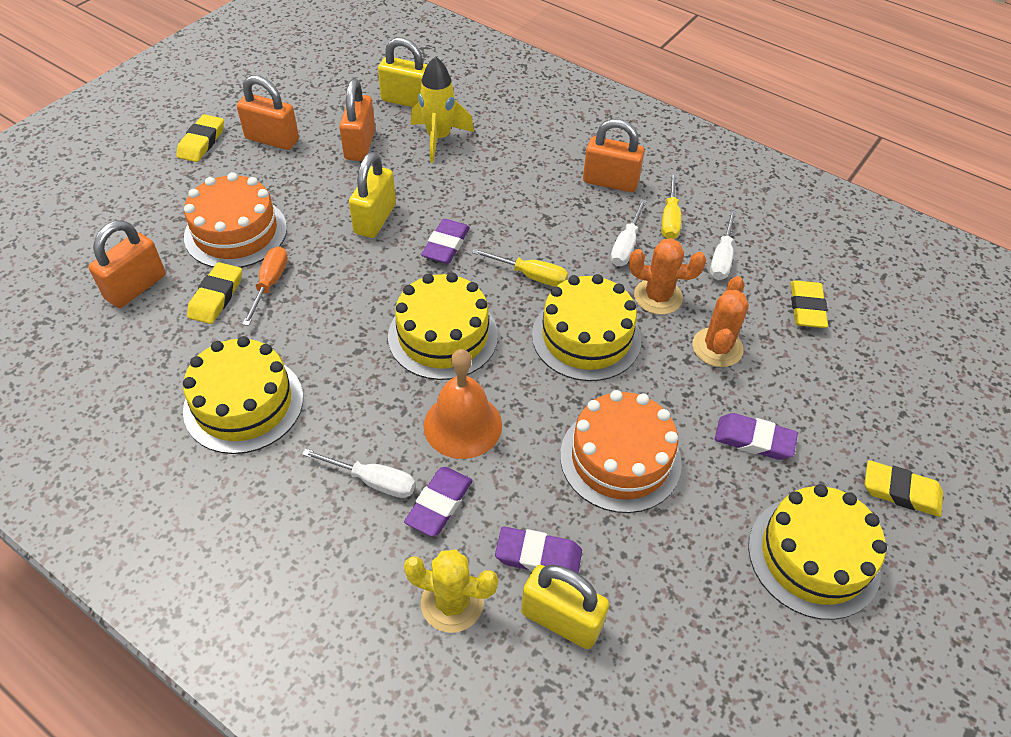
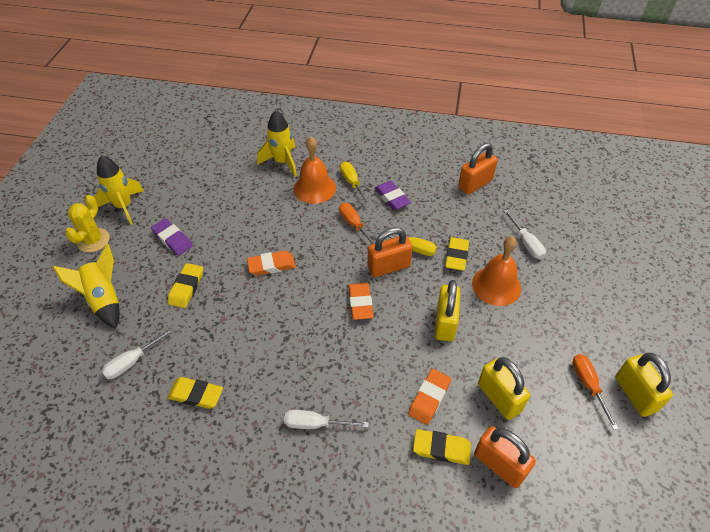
orange bell: 1 -> 2
orange cactus: 2 -> 0
orange cake: 2 -> 0
orange eraser: 0 -> 3
orange padlock: 4 -> 3
orange screwdriver: 1 -> 2
purple eraser: 4 -> 2
yellow cake: 4 -> 0
yellow rocket: 1 -> 3

